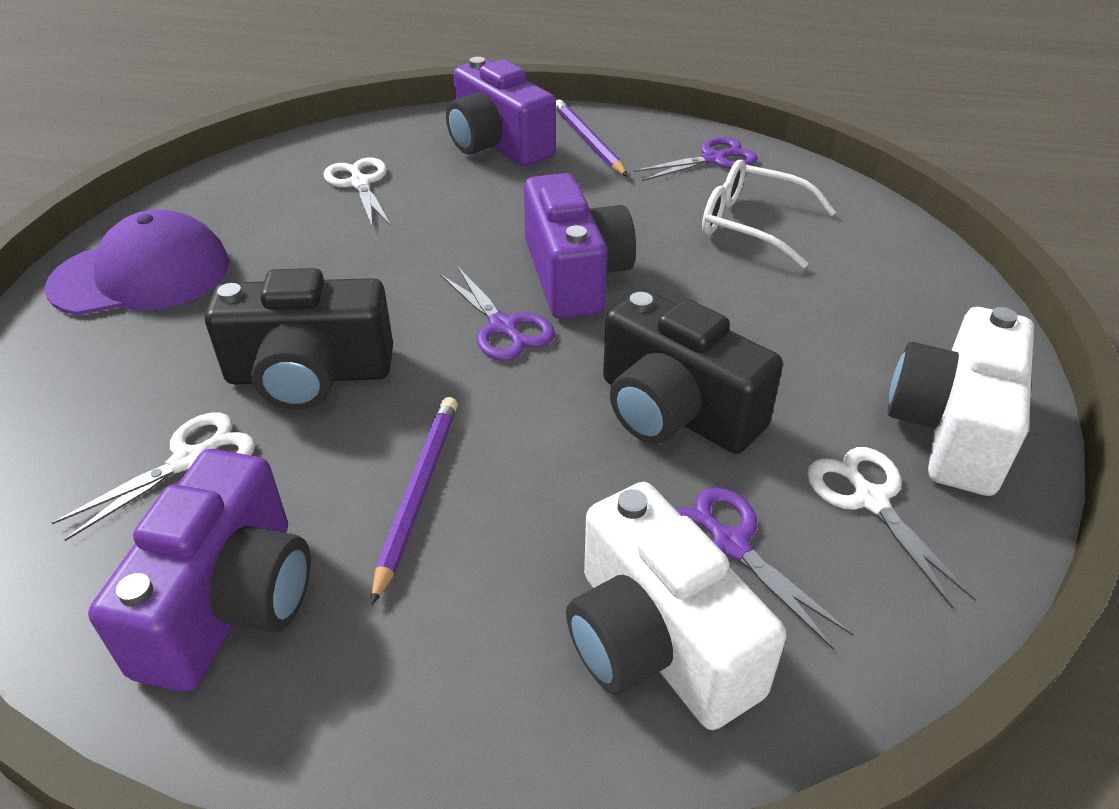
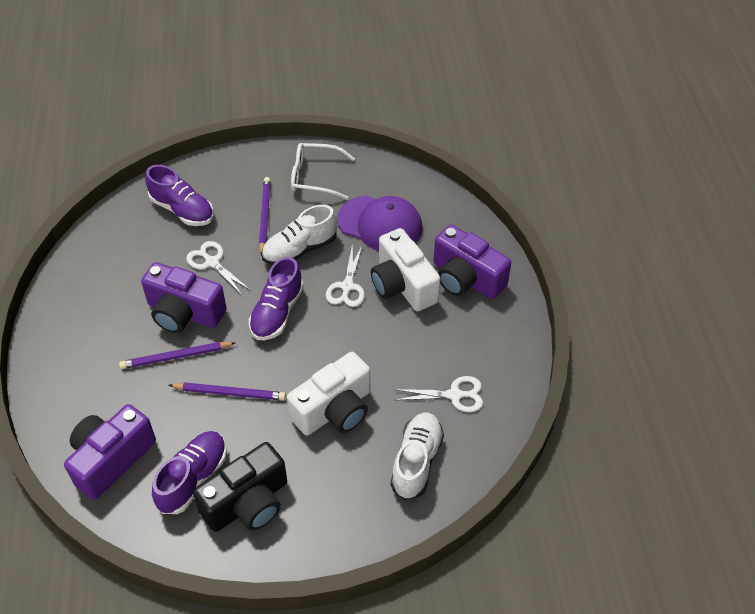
black camera: 2 -> 1
purple pencil: 2 -> 3
purple scissors: 3 -> 0
purple shoe: 0 -> 3
white shoe: 0 -> 2

